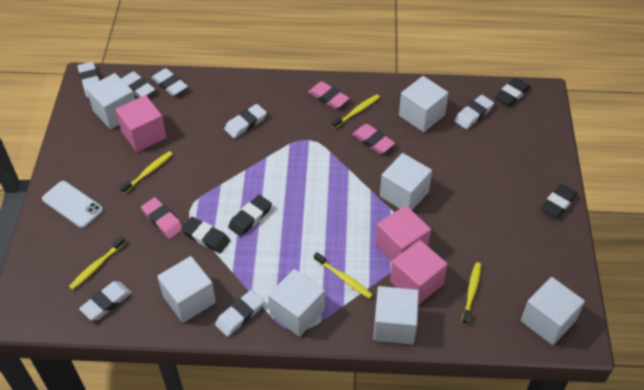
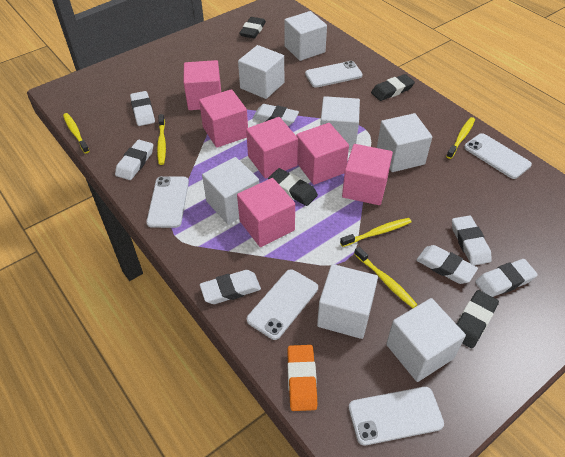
orange eraser: 0 -> 1
pink cube: 3 -> 6
pink eraser: 3 -> 0
white phone: 1 -> 5

